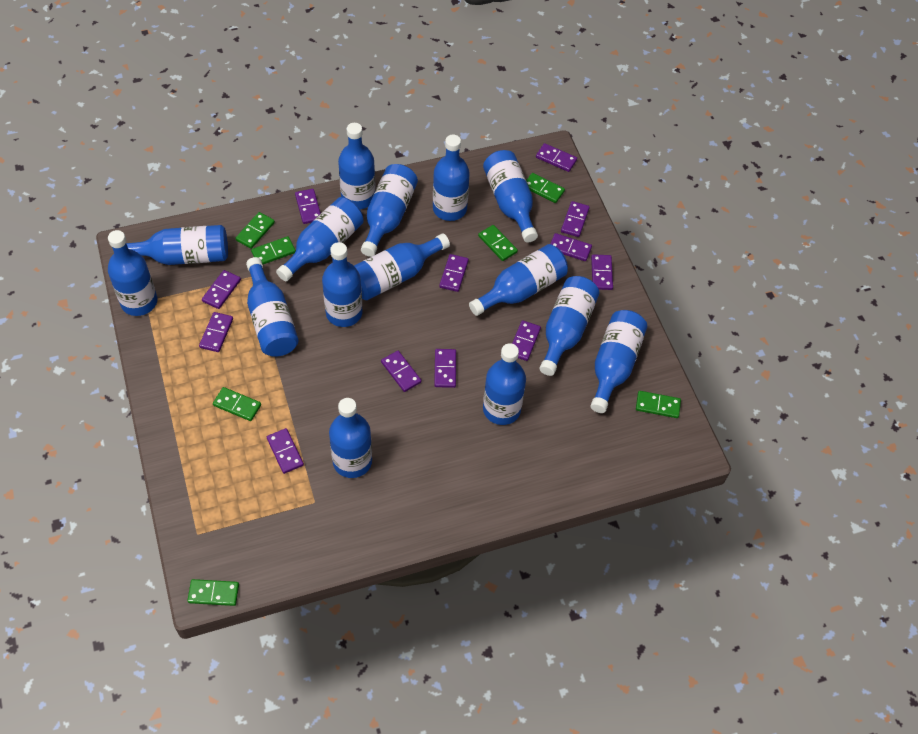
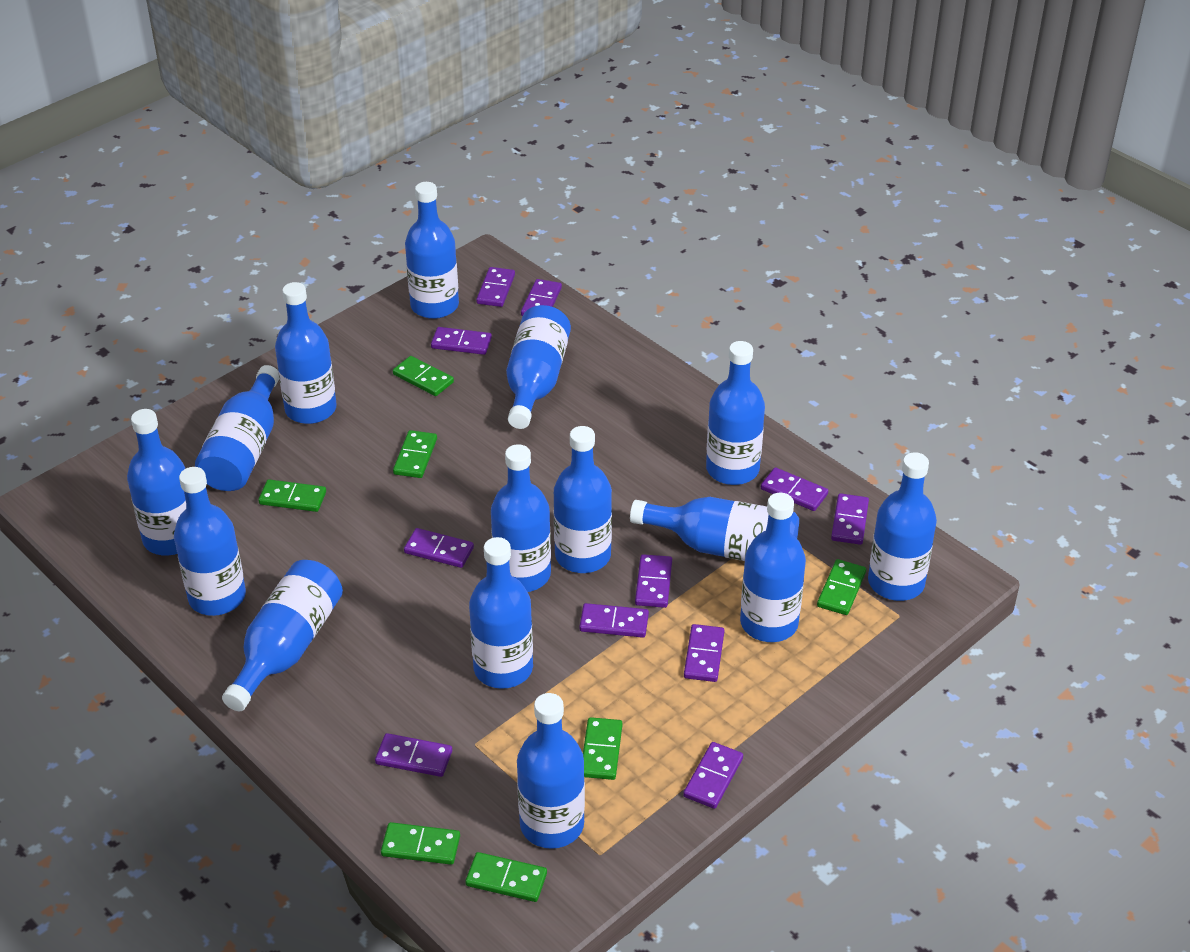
purple domino: 12 -> 11

